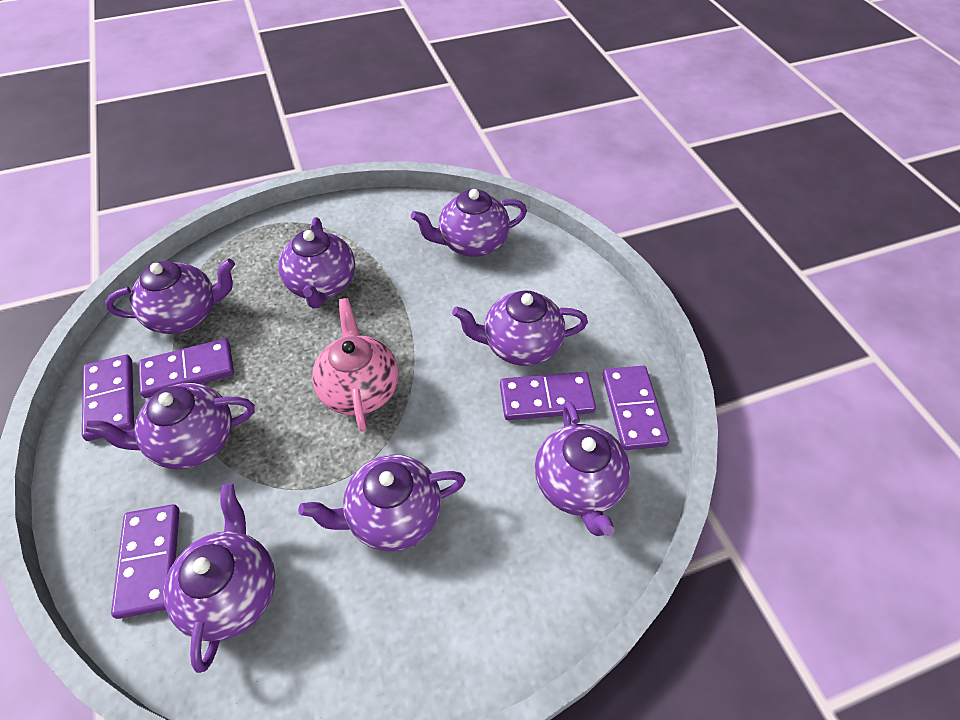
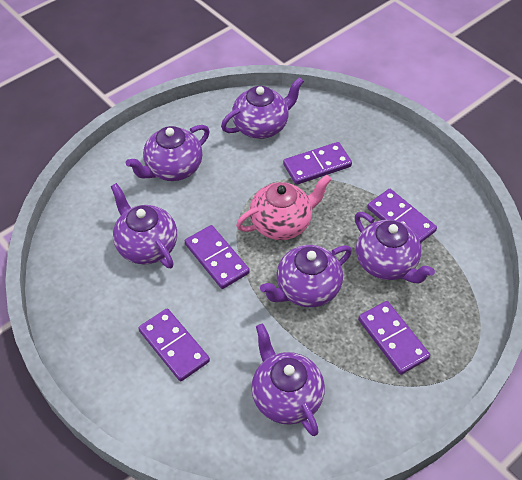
purple teapot: 8 -> 6

